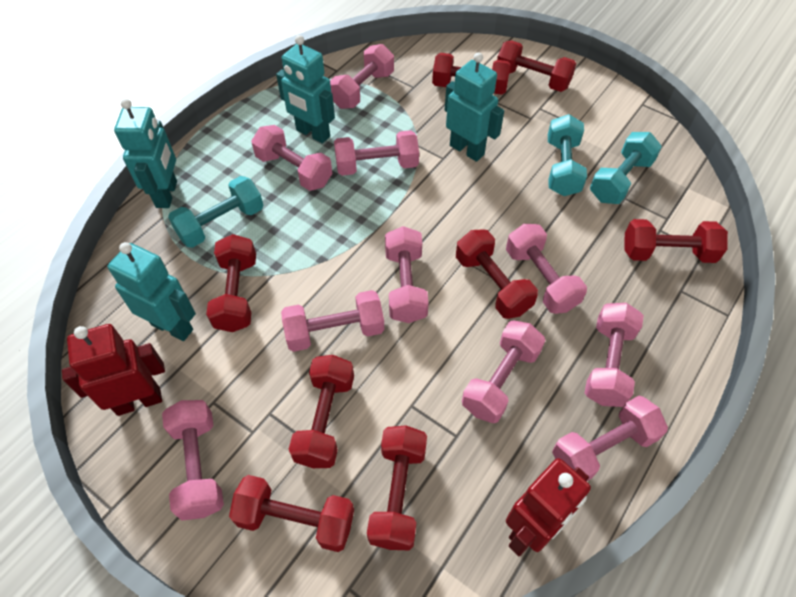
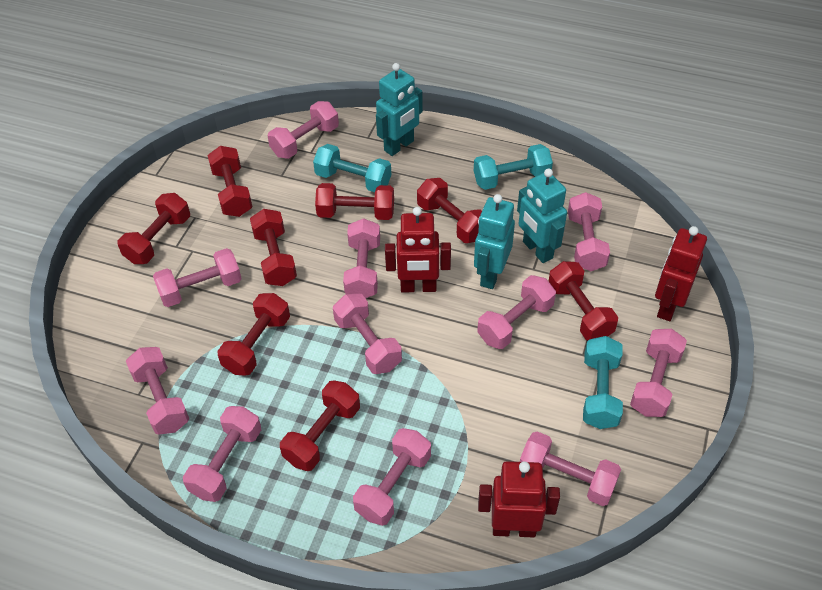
pink dumbbell: 10 -> 11
red robot: 2 -> 3
turquoise robot: 4 -> 3

